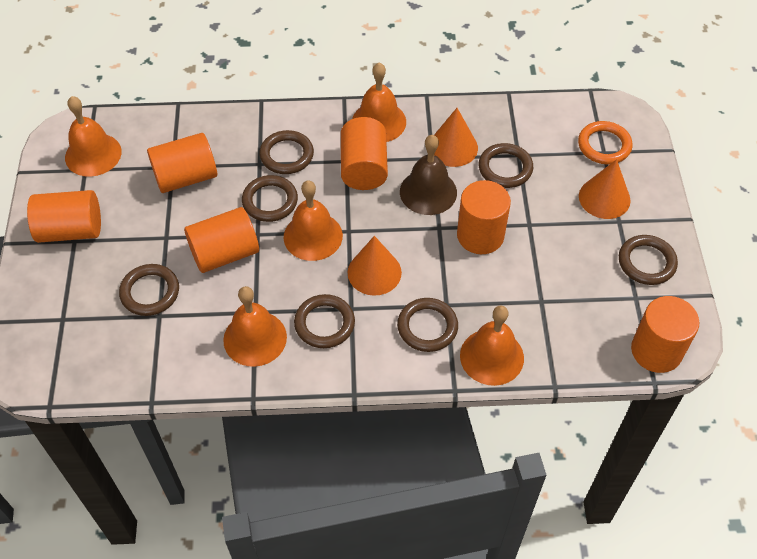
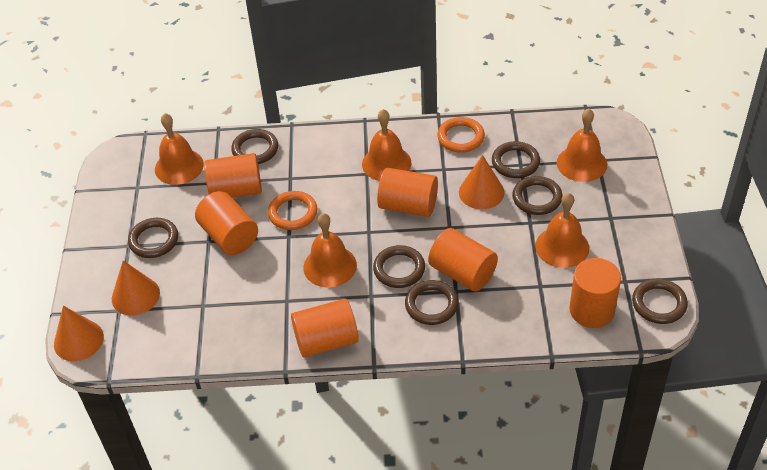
brown bell: 1 -> 0
orange ring: 1 -> 2

